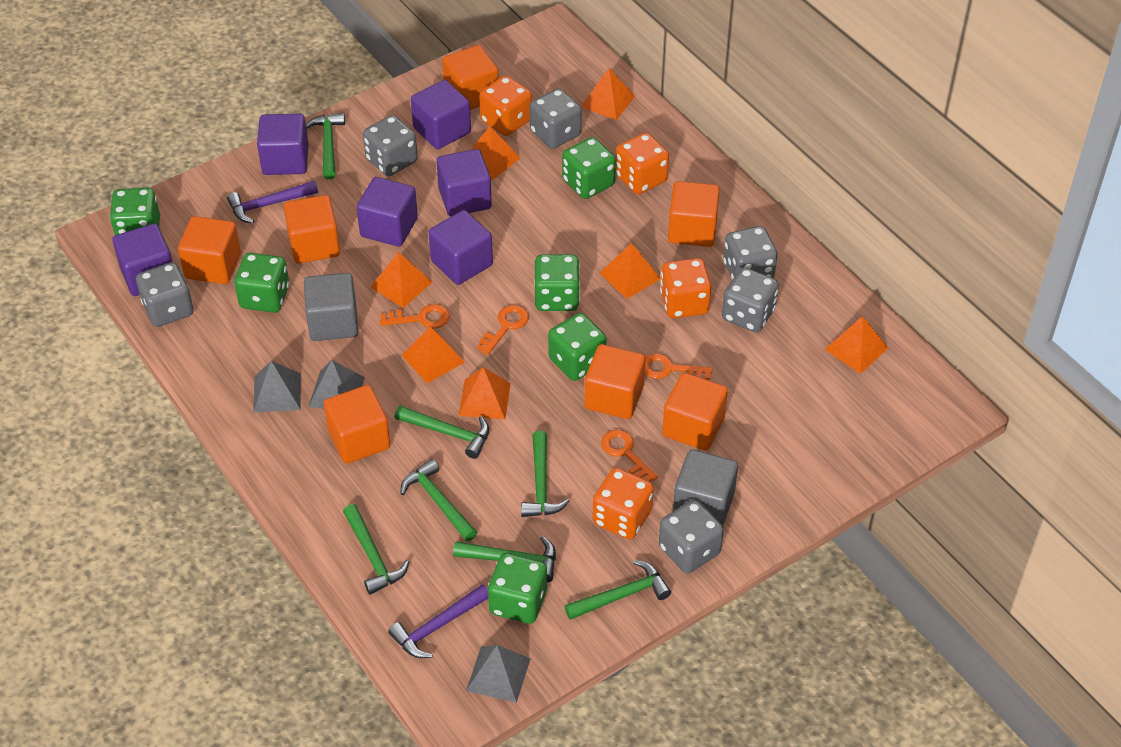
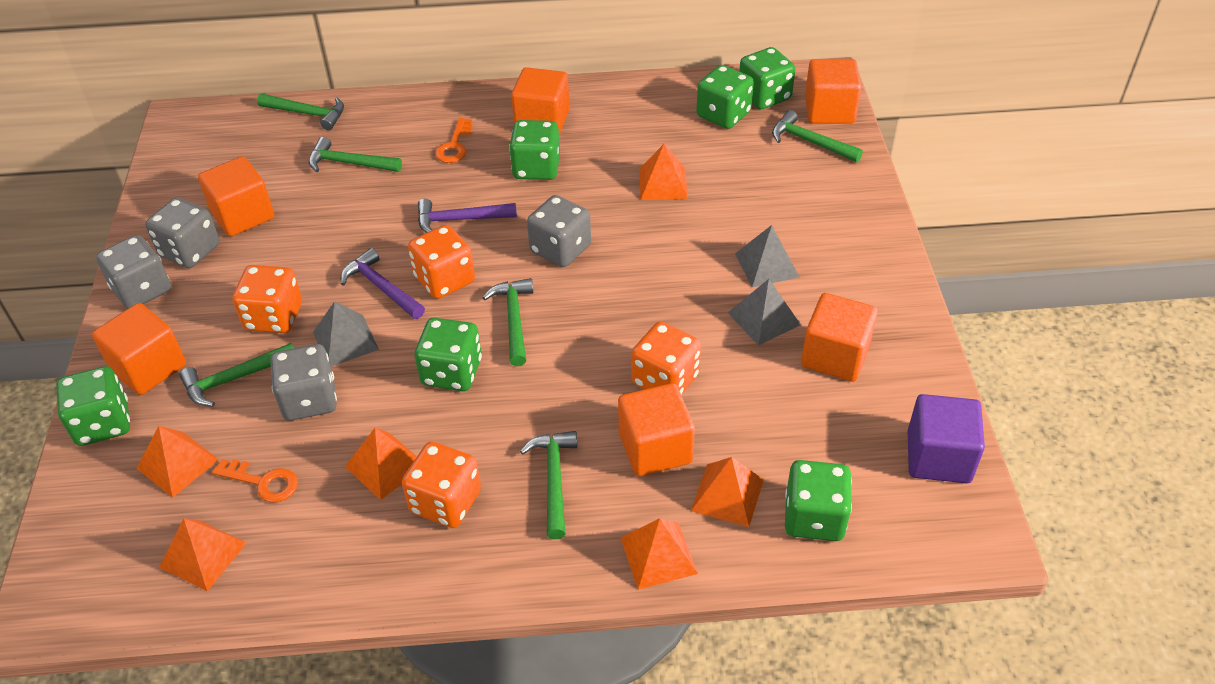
green hammer: 7 -> 6
grey cube: 2 -> 0
grey dice: 6 -> 4
orange cube: 7 -> 6
orange key: 4 -> 2
orange pyramid: 7 -> 6
purple cube: 6 -> 1

